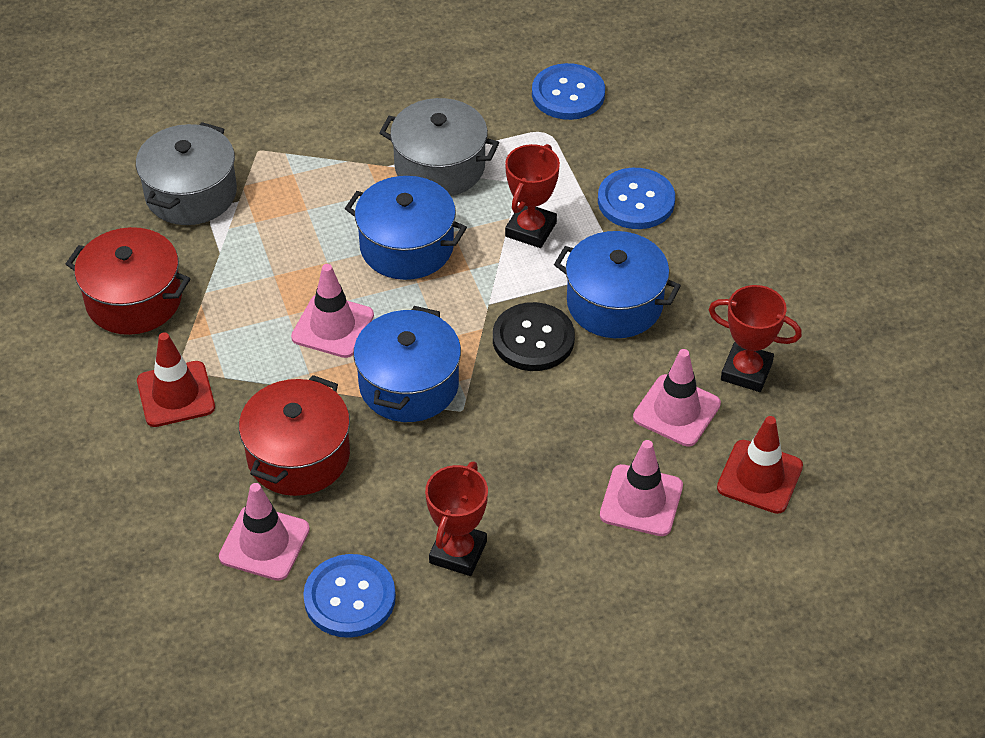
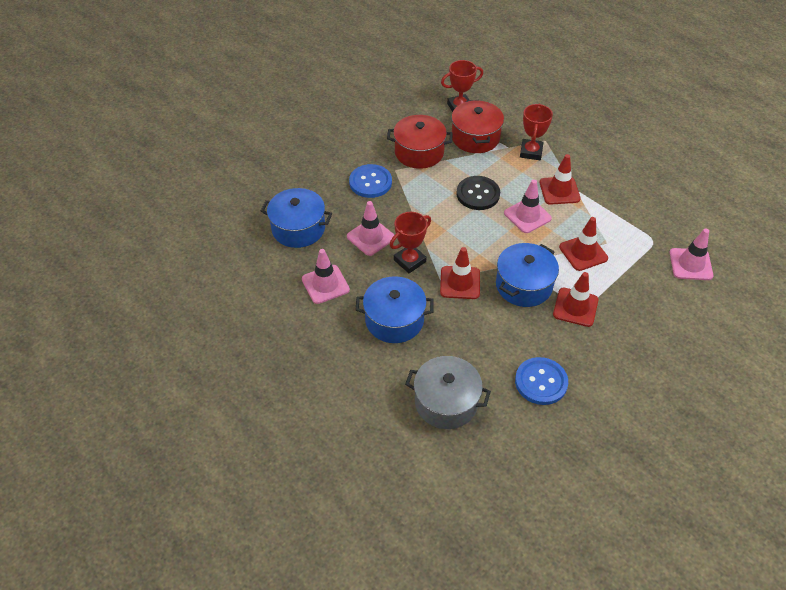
blue button: 3 -> 2
grey pot: 2 -> 1
red traffic cone: 2 -> 4

